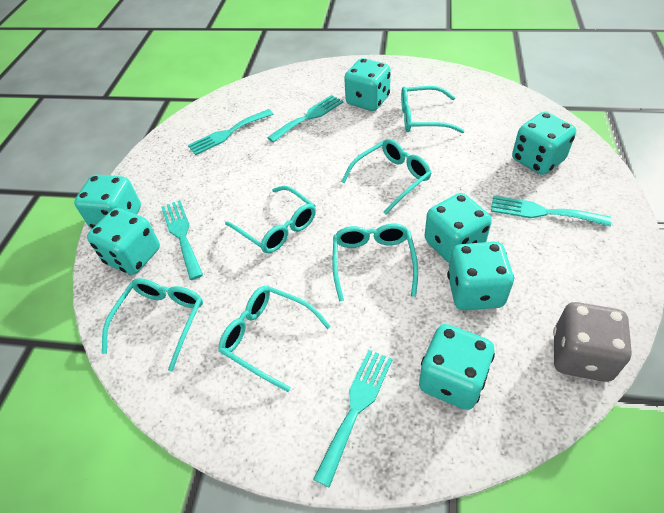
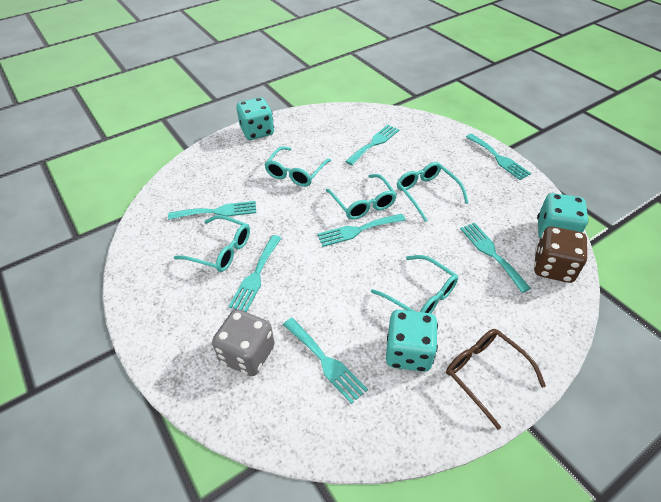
brown dice: 0 -> 1
brown glasses: 0 -> 1
turquoise dice: 7 -> 3
turquoise fork: 5 -> 7
turquoise glasses: 6 -> 5

